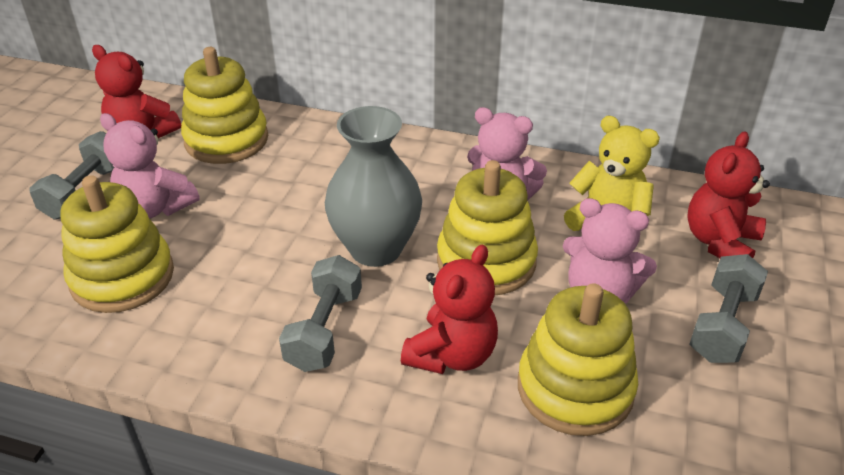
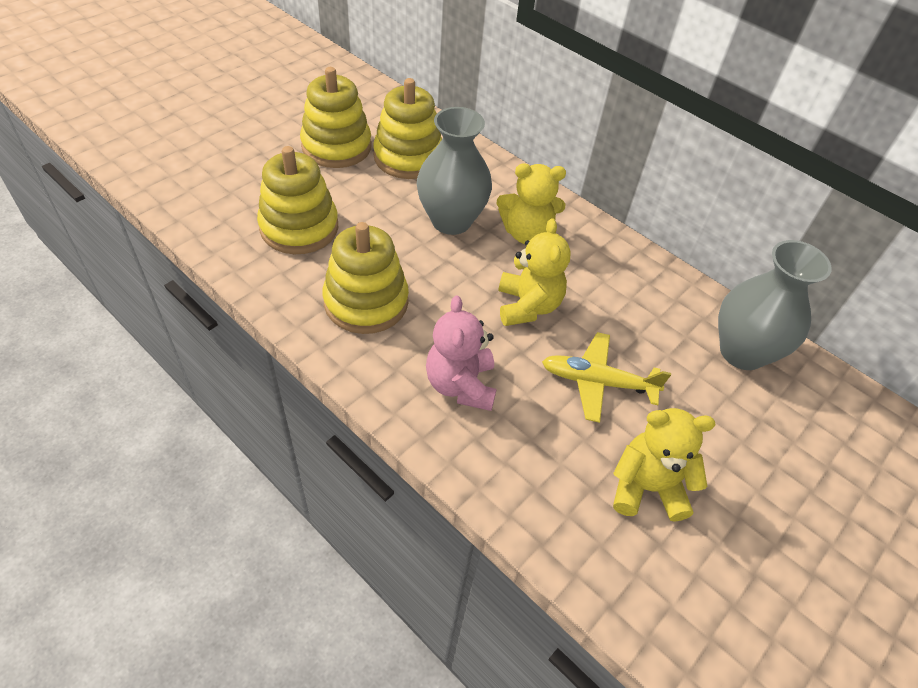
grey dumbbell: 3 -> 0
grey vase: 1 -> 2
pink teddy bear: 3 -> 1
red teddy bear: 3 -> 0
yellow plane: 0 -> 1
yellow teddy bear: 1 -> 3

